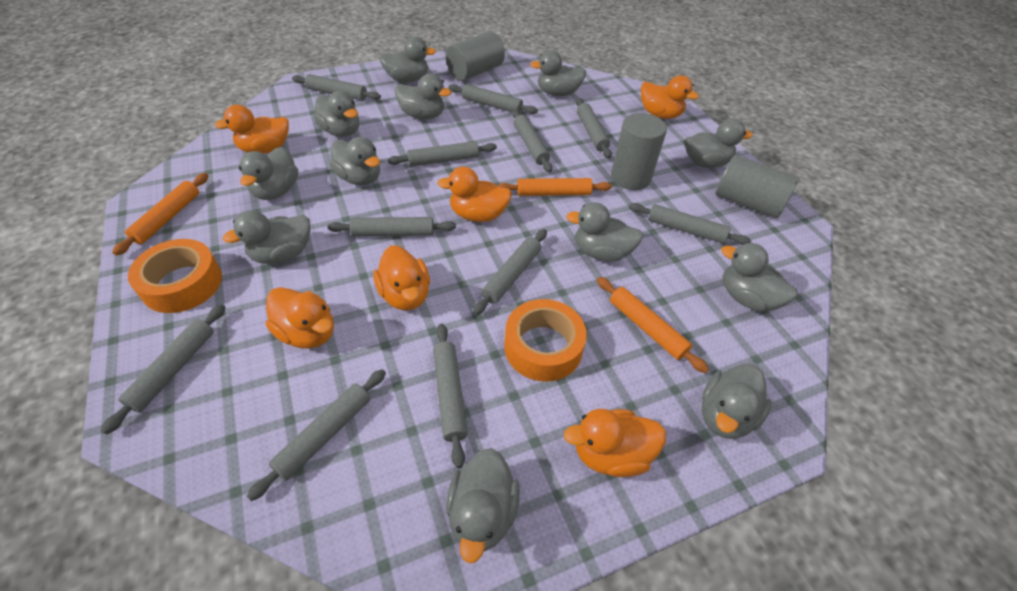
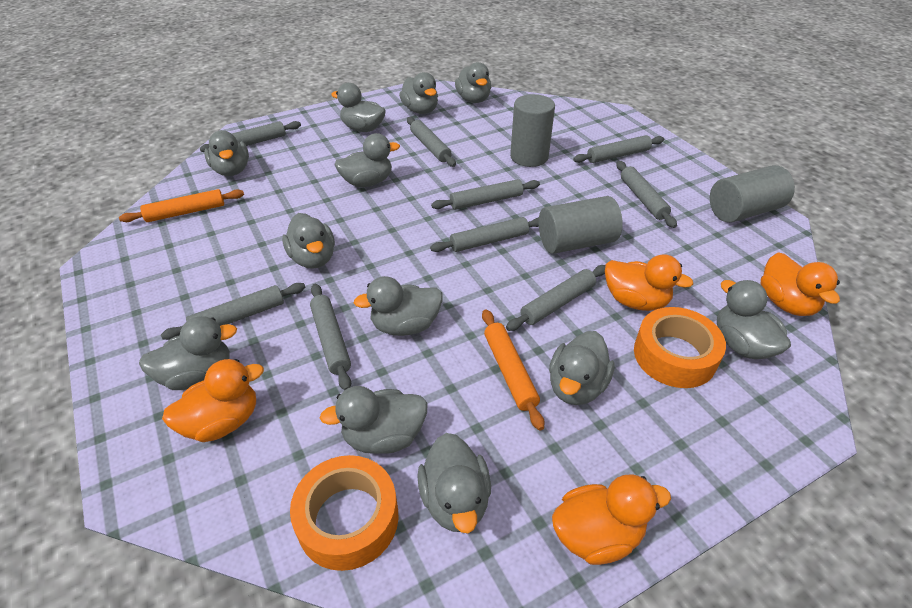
grey rolling pin: 11 -> 9
orange duck: 6 -> 4
orange rolling pin: 3 -> 2

